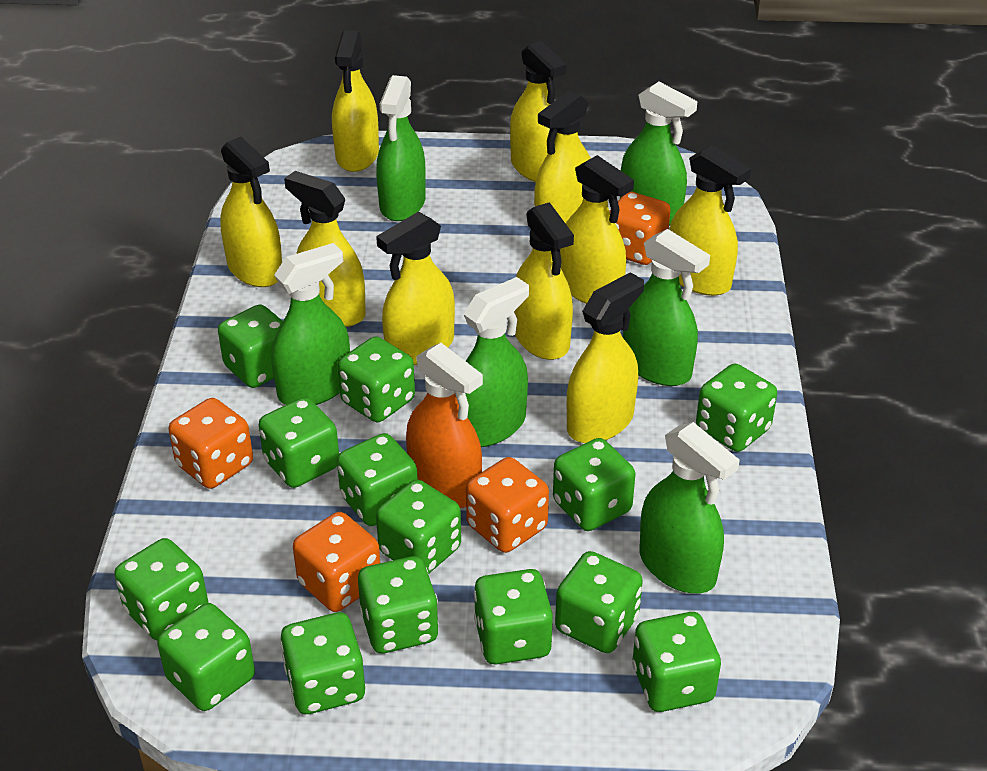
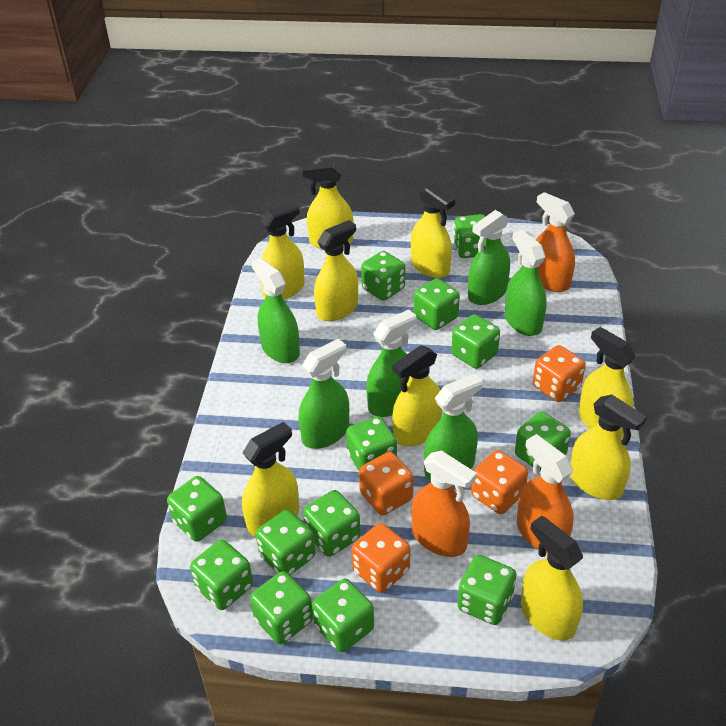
green dice: 14 -> 13
orange spray bottle: 1 -> 3
yellow spray bottle: 10 -> 9

